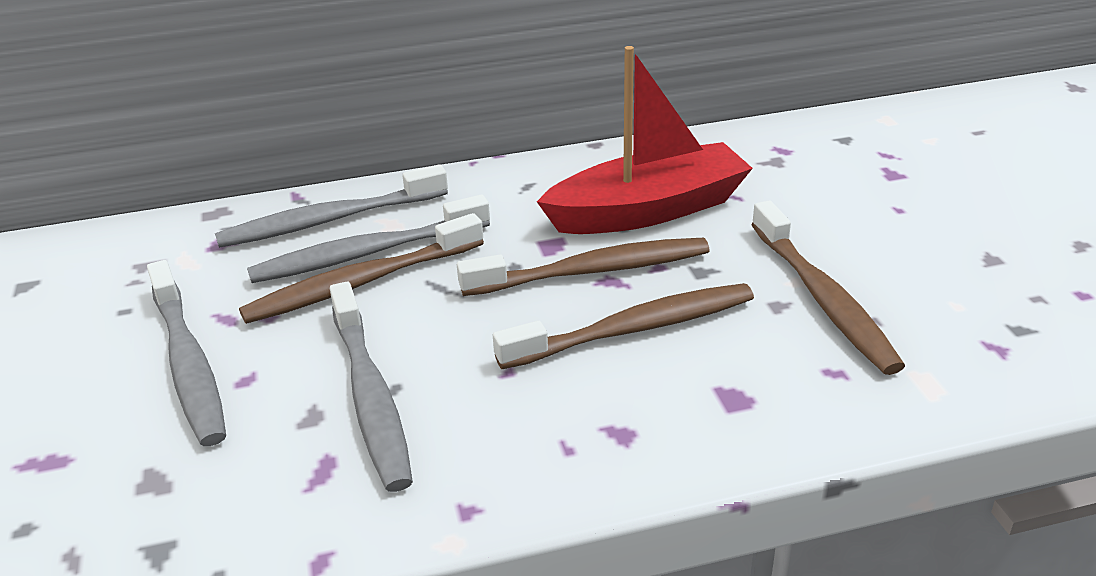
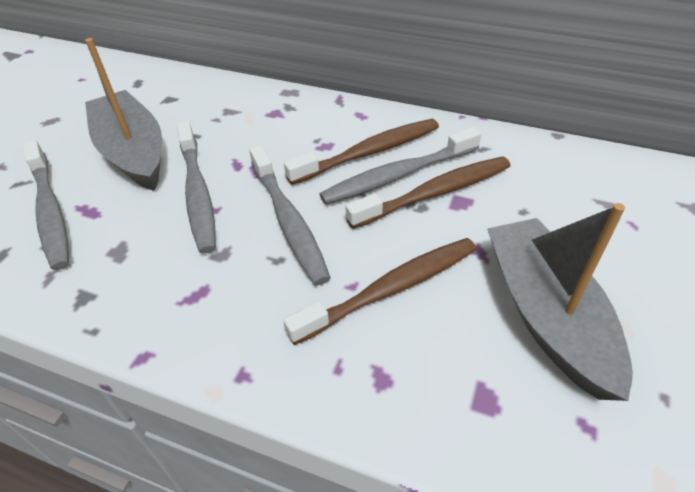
brown toothbrush: 4 -> 3
grey boat: 0 -> 2
red boat: 1 -> 0

